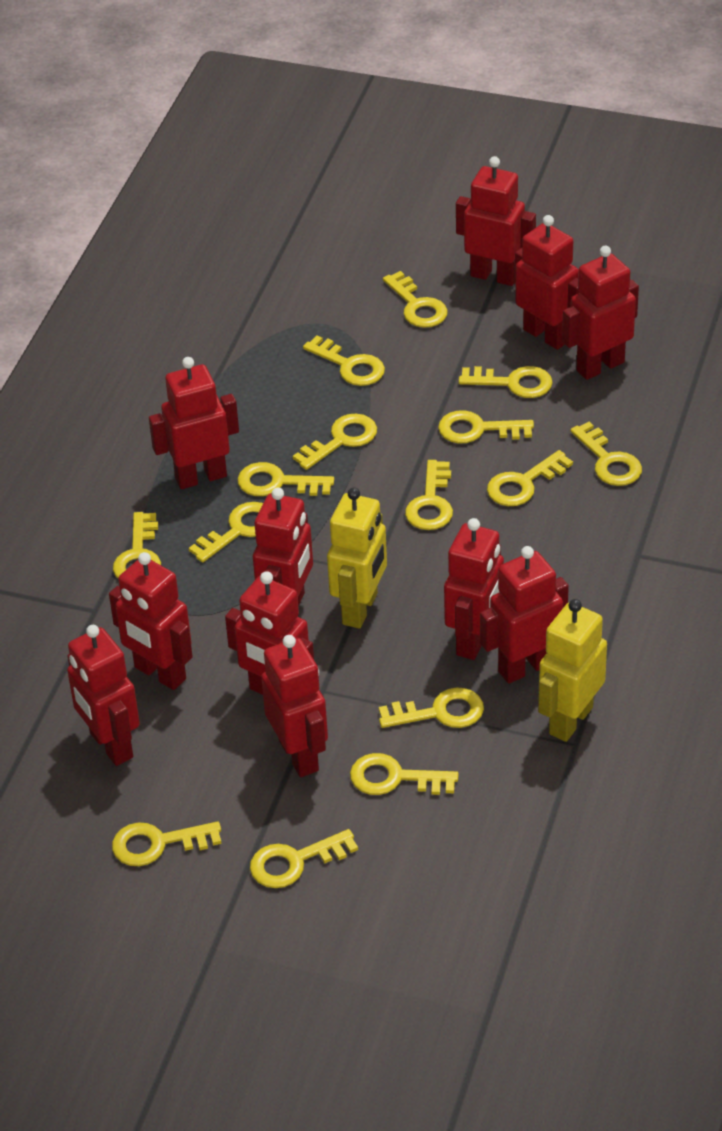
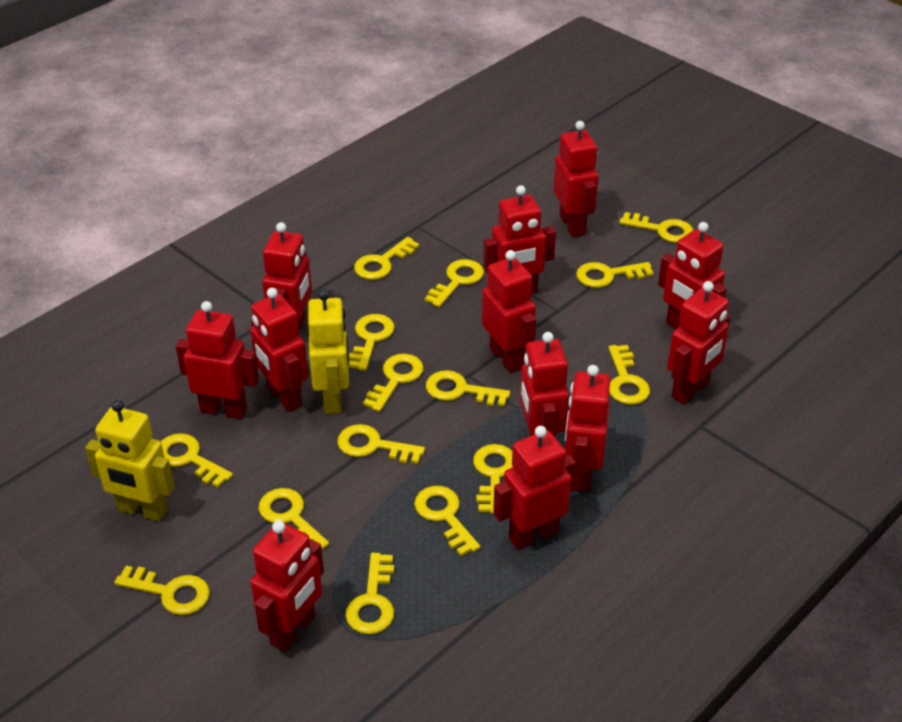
red robot: 11 -> 12

